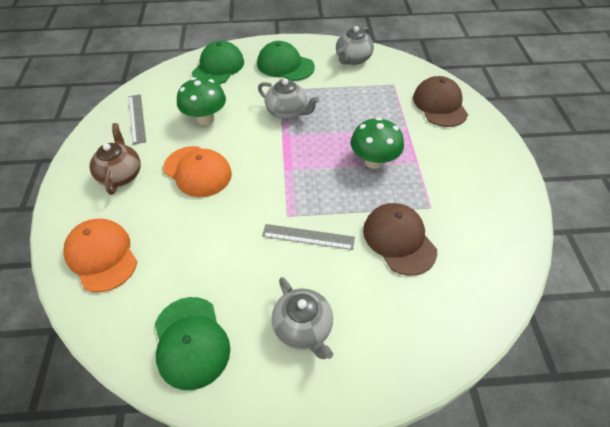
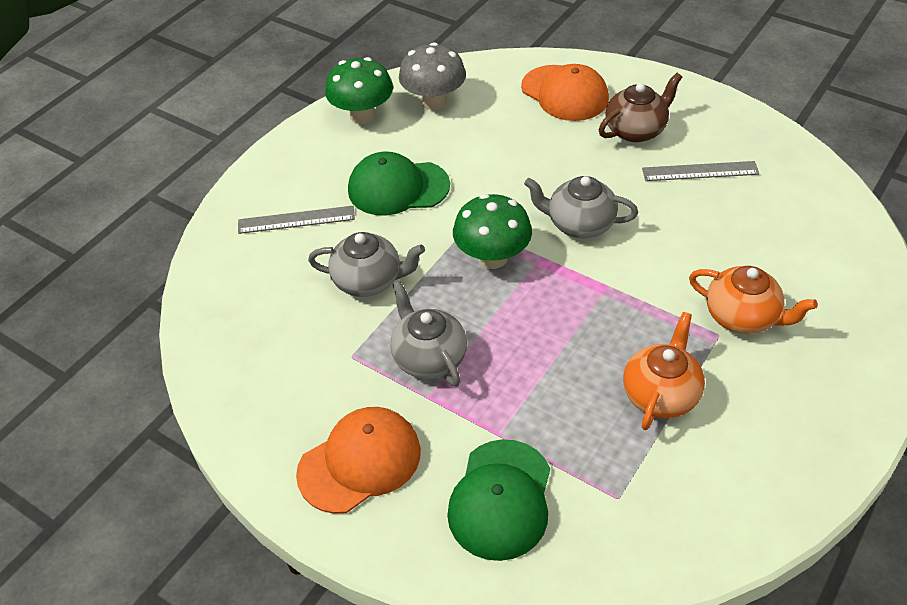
brown cap: 2 -> 0
green cap: 3 -> 2
grey mushroom: 0 -> 1
orange teapot: 0 -> 2

